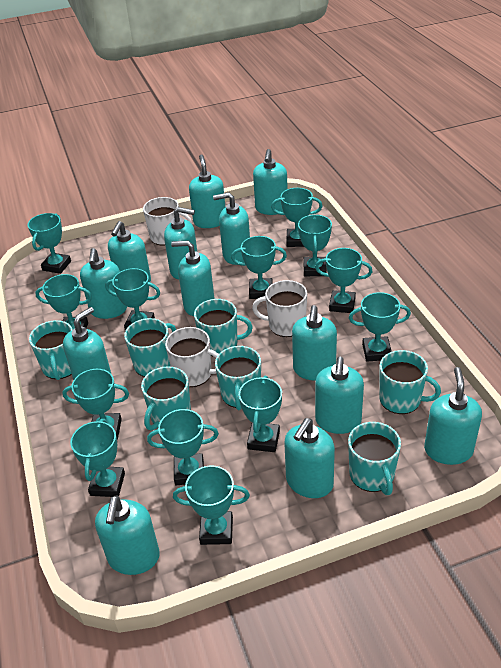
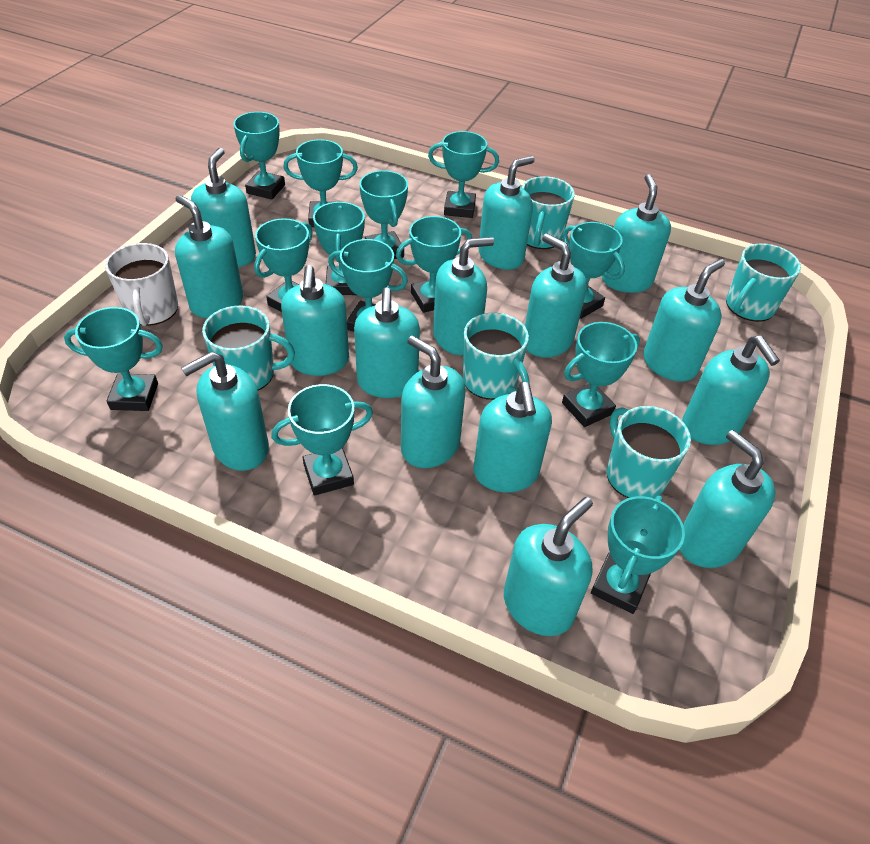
turquoise mug: 7 -> 5
turquoise soap dispenser: 13 -> 15
white mug: 3 -> 1

